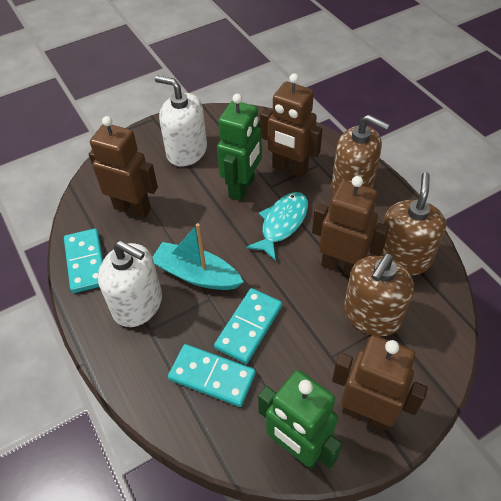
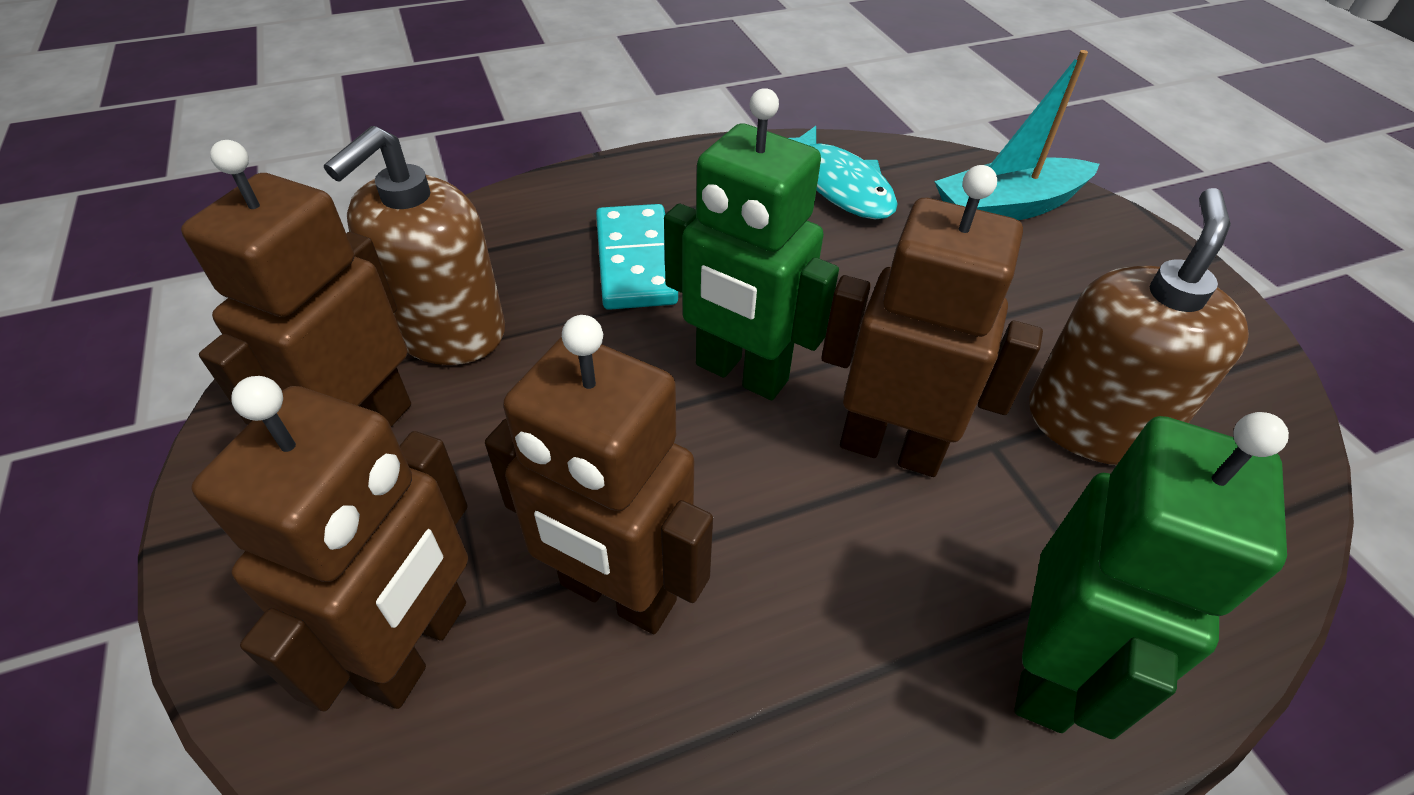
brown soap dispenser: 3 -> 2
turquoise domino: 3 -> 1
white soap dispenser: 2 -> 0

